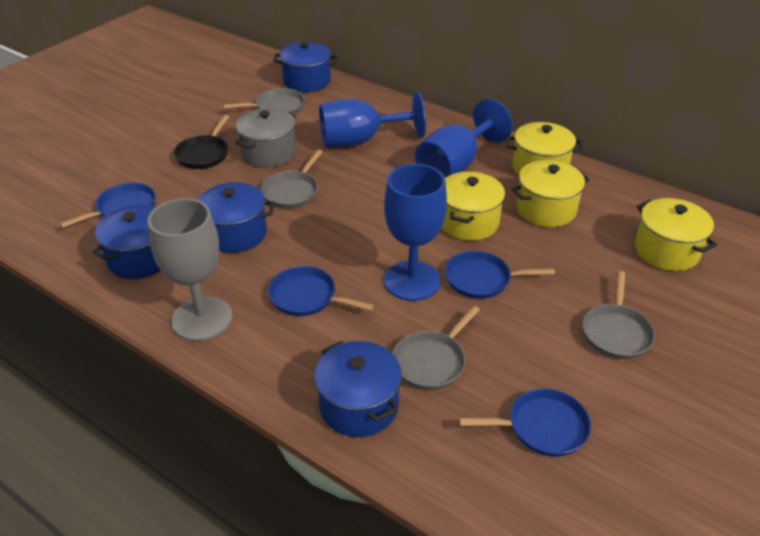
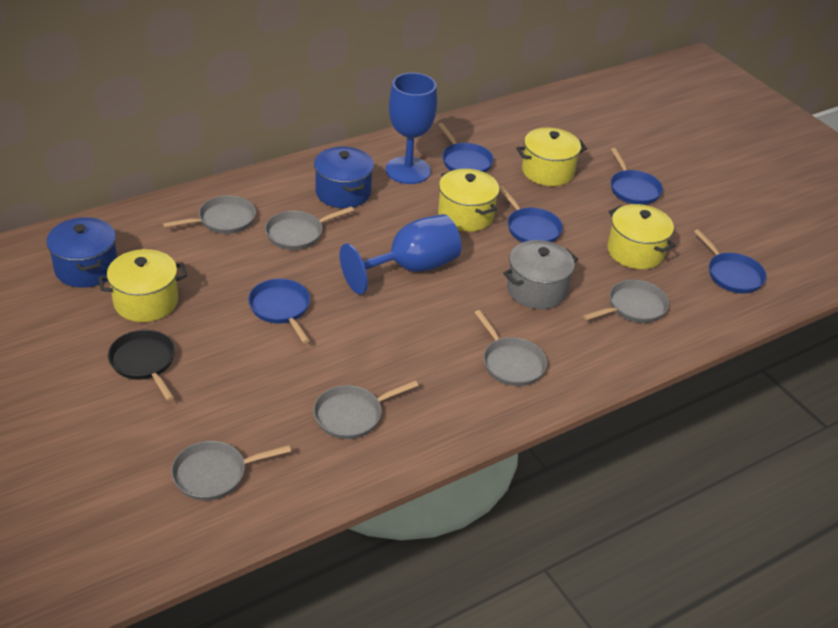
blue goblet: 3 -> 2
blue pan: 4 -> 5
blue pot: 4 -> 2
grey goblet: 1 -> 0
grey pan: 4 -> 6

